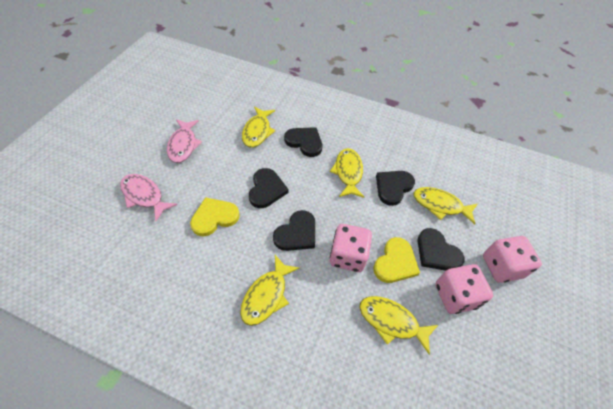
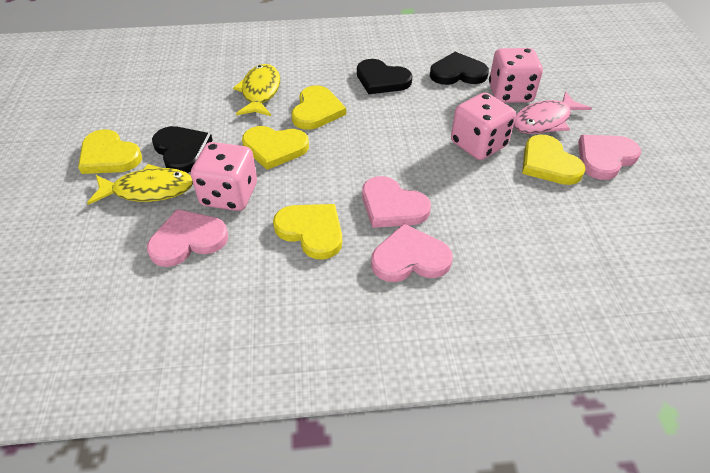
black heart: 5 -> 3
pink fish: 2 -> 1
pink heart: 0 -> 4
yellow fish: 5 -> 2
yellow heart: 2 -> 5

